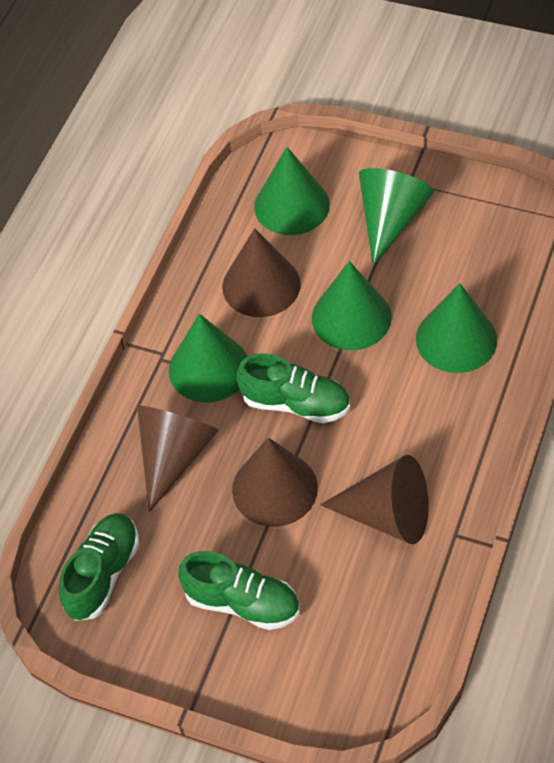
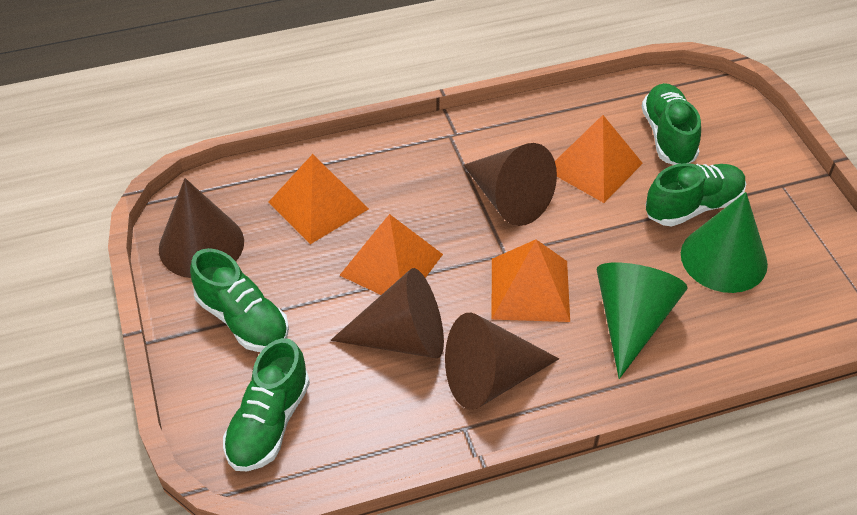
green cone: 5 -> 2
green shoe: 3 -> 4
orange pyramid: 0 -> 4

